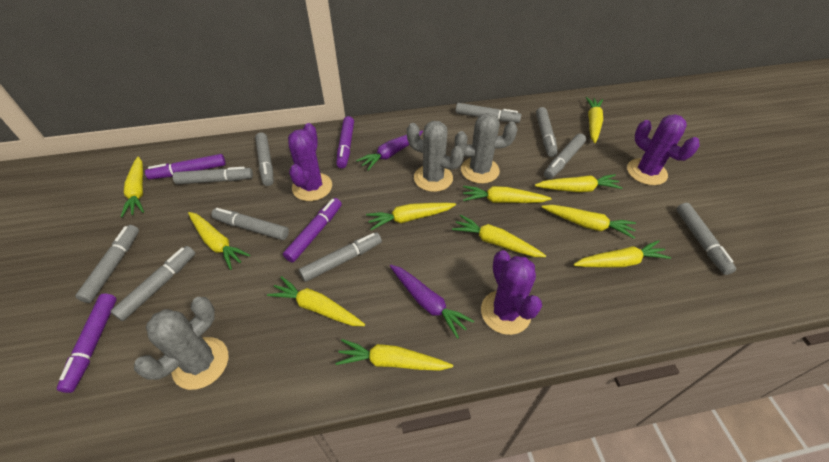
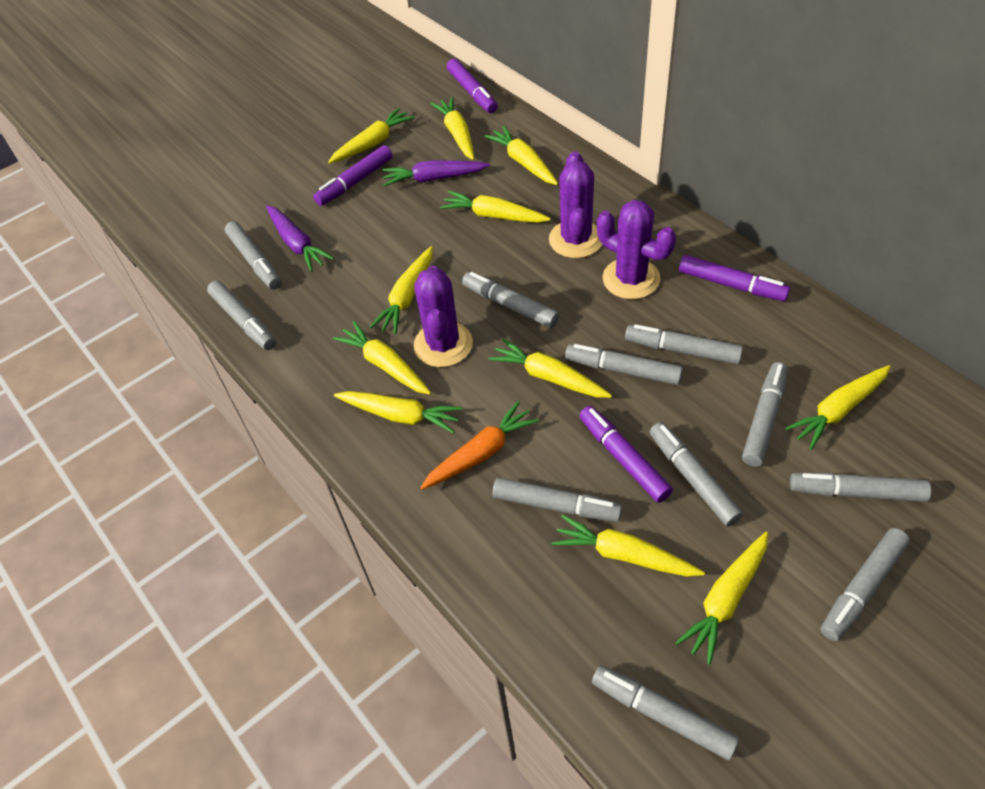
grey cactus: 3 -> 0
grey marker: 10 -> 11
orange carrot: 0 -> 1

